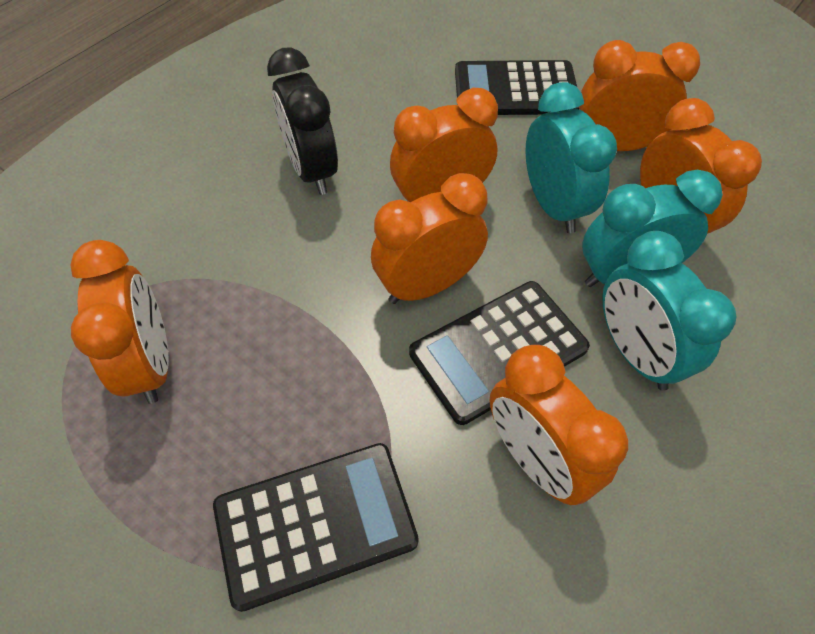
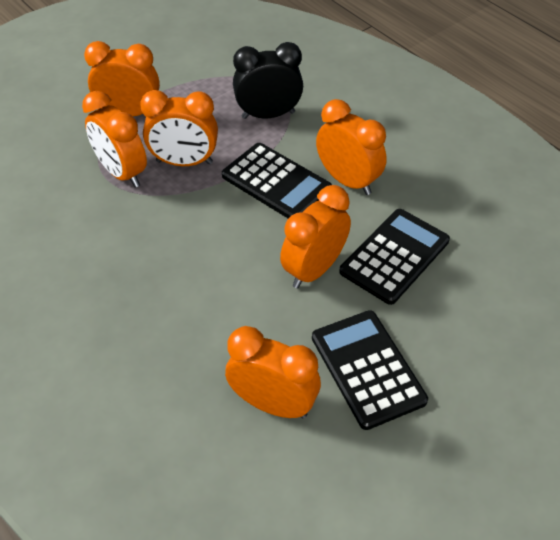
turquoise clock: 3 -> 0

